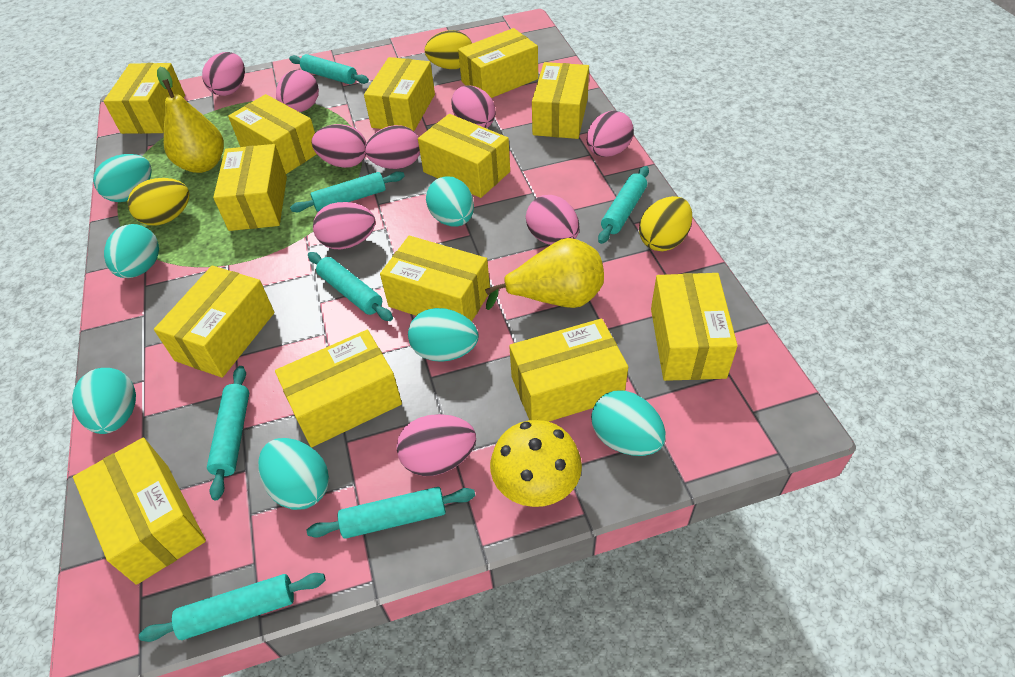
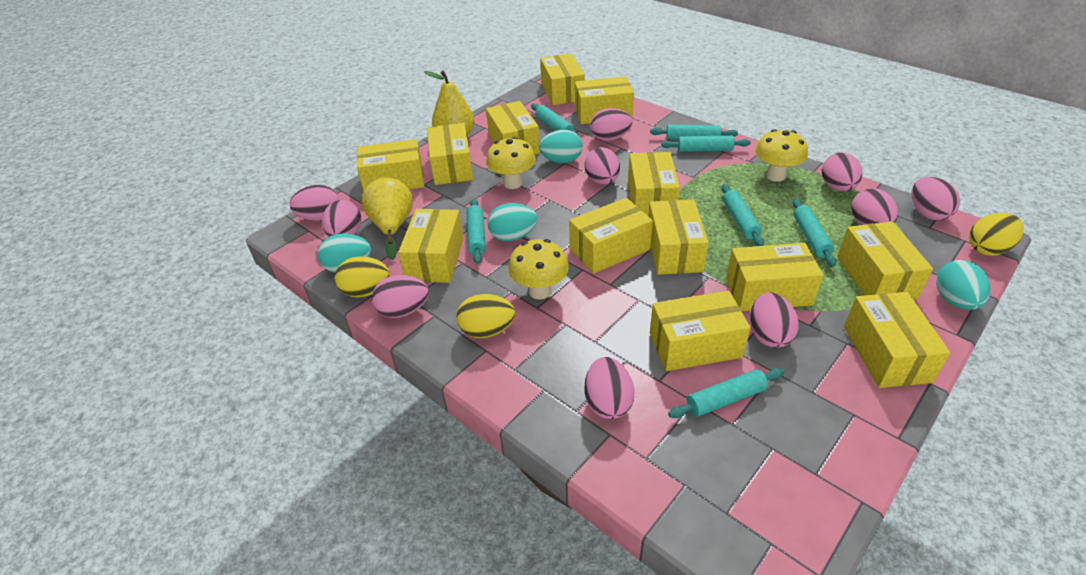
pink egg: 9 -> 10
turquoise egg: 7 -> 4
yellow mushroom: 1 -> 3

